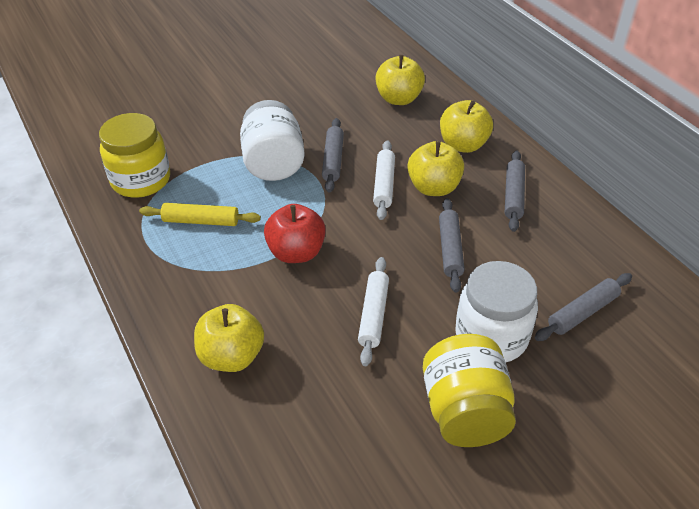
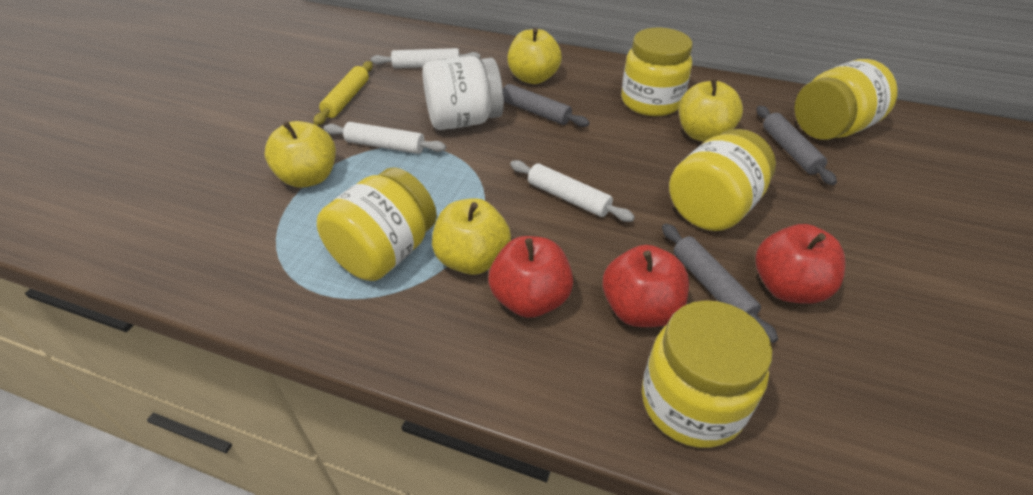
grey rolling pin: 4 -> 3
red apple: 1 -> 3
white jar: 2 -> 1
white rolling pin: 2 -> 3
yellow jar: 2 -> 5

